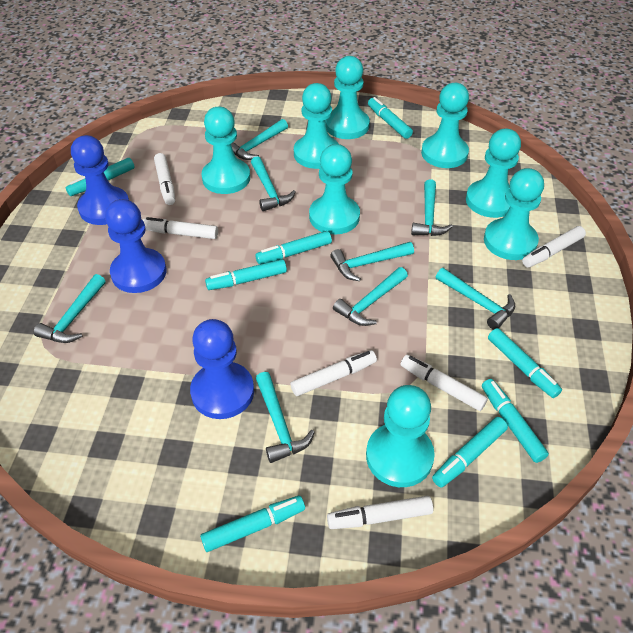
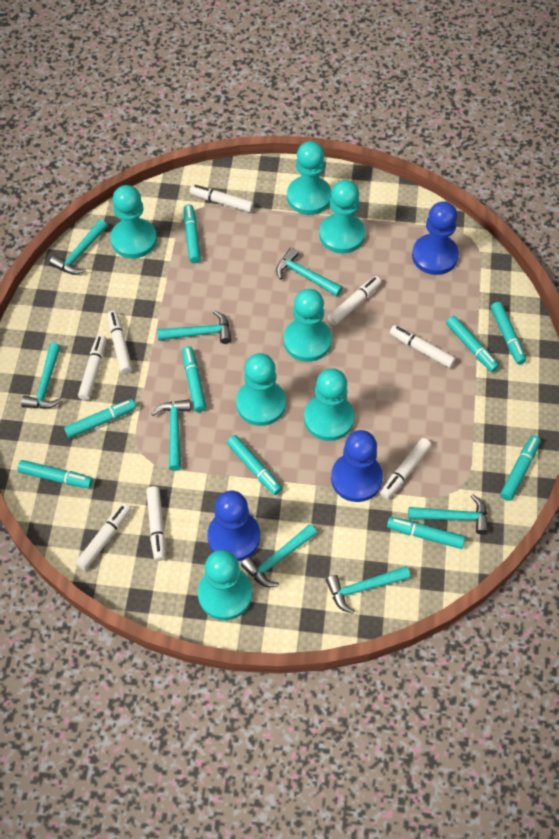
turquoise marker: 8 -> 9
turquoise pawn: 8 -> 7
white marker: 6 -> 8

